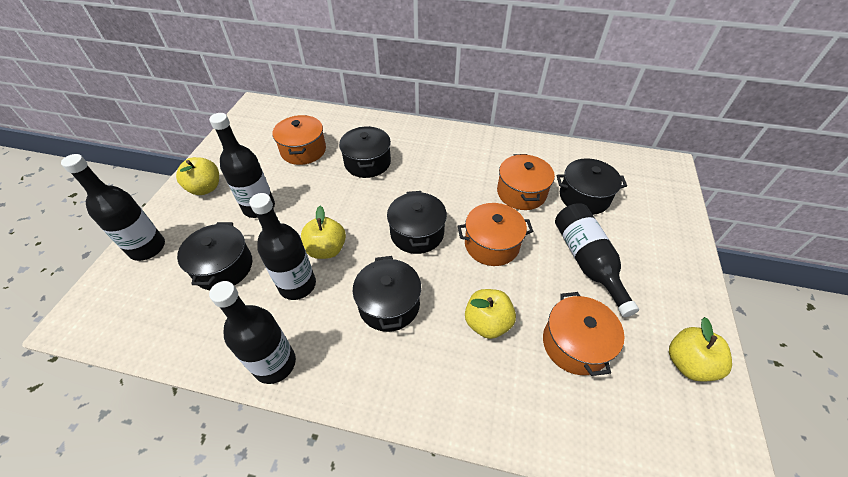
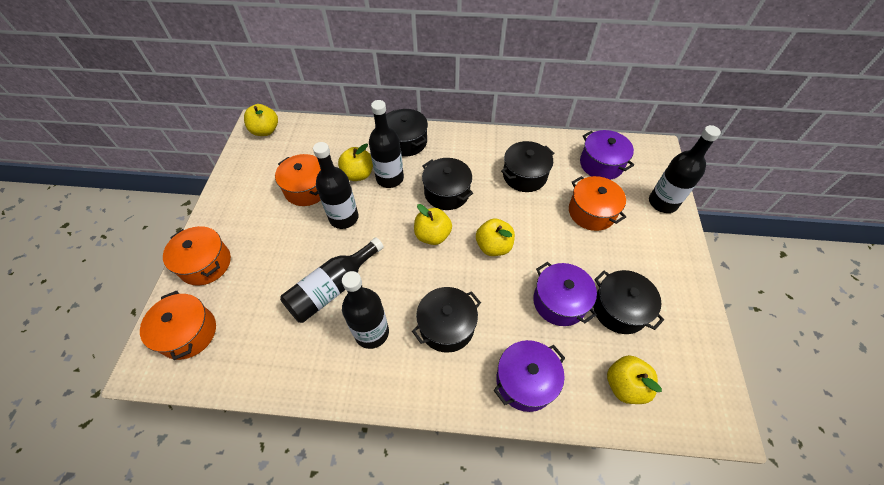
purple pot: 0 -> 3
yellow apple: 4 -> 5

